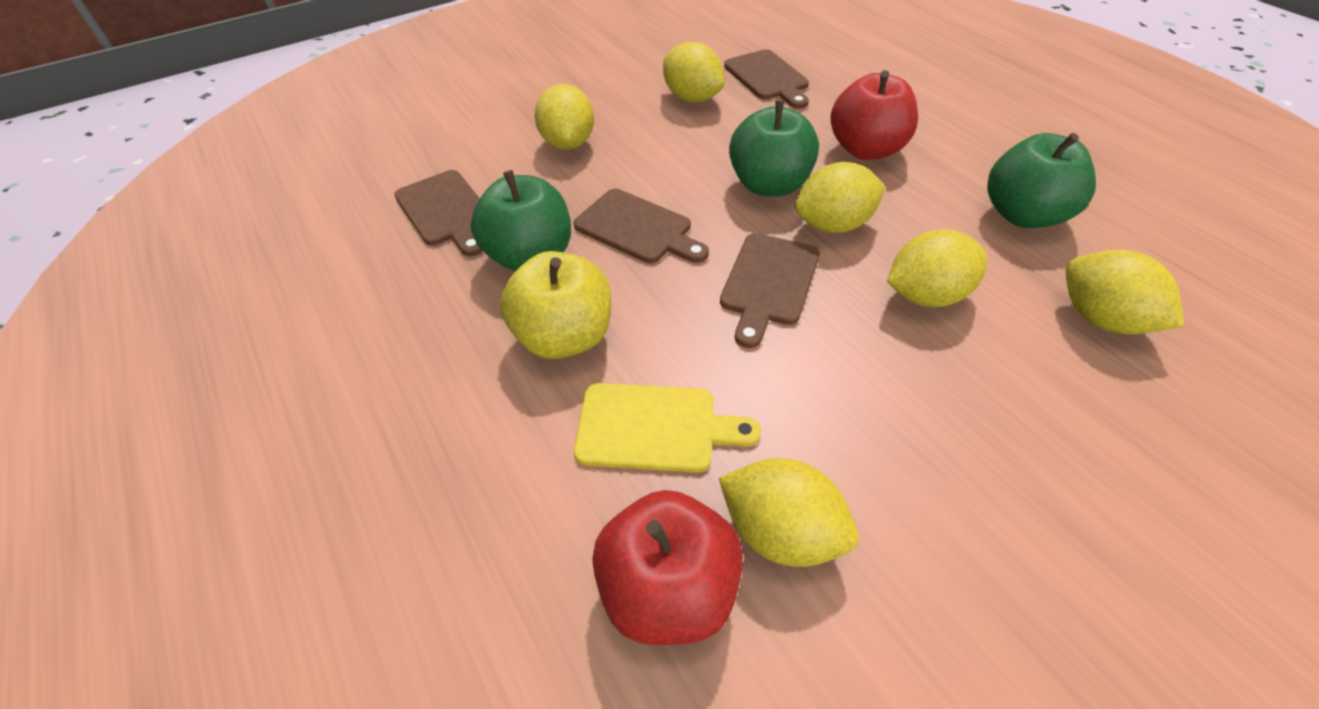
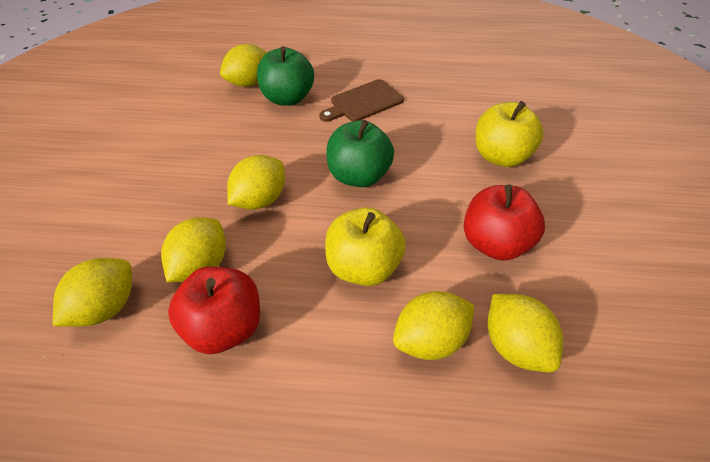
brown cutting board: 4 -> 1
green apple: 3 -> 2
yellow apple: 1 -> 2
yellow cutting board: 1 -> 0

